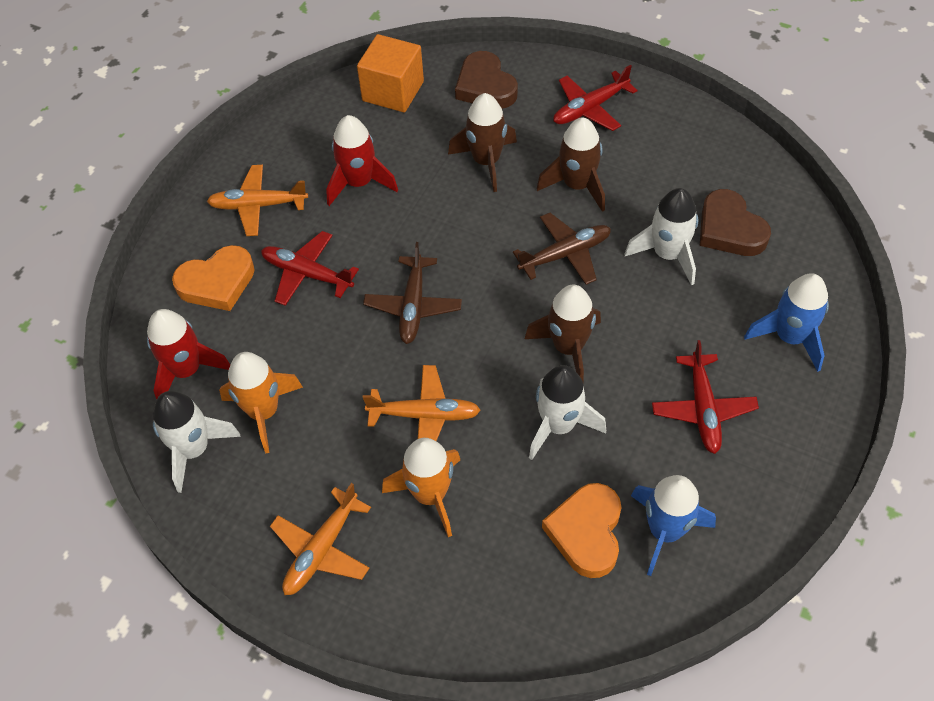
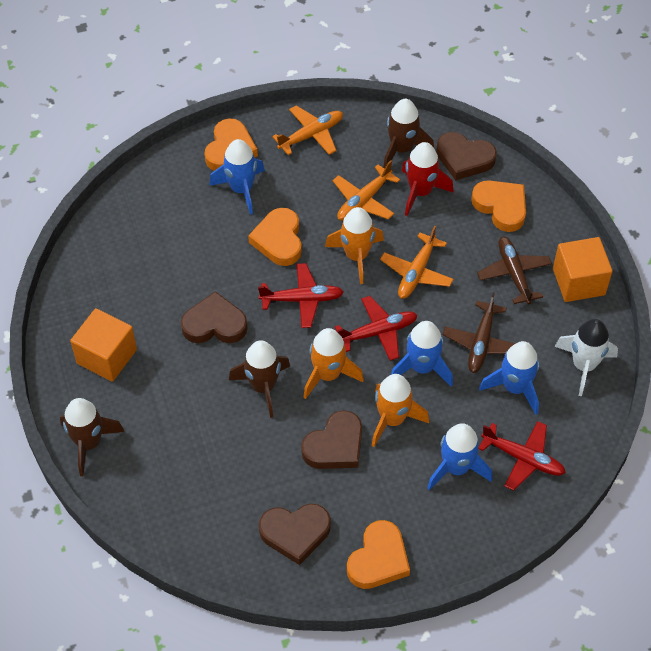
blue rocket: 2 -> 4
brown heart: 2 -> 4
orange cube: 1 -> 2
orange heart: 2 -> 4
orange rocket: 2 -> 3
red rocket: 2 -> 1
white rocket: 3 -> 1

